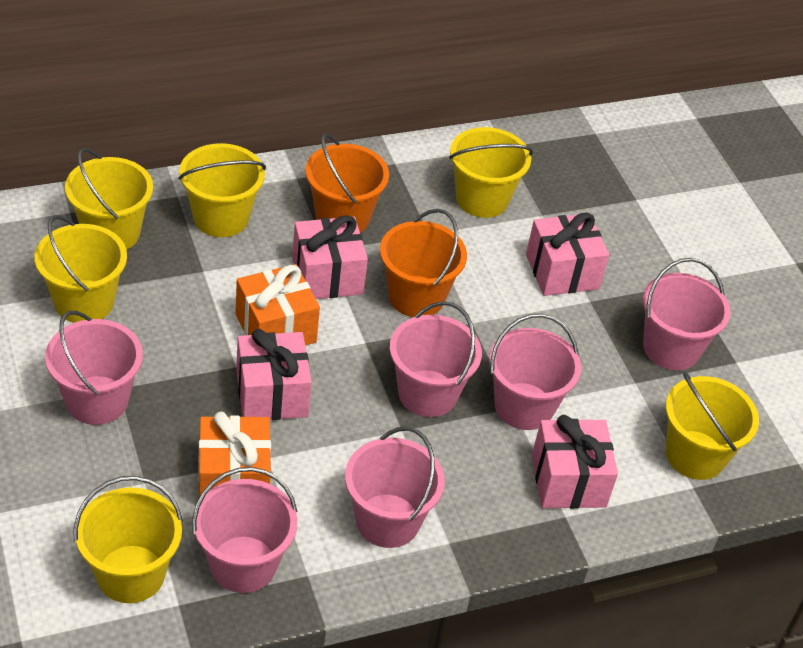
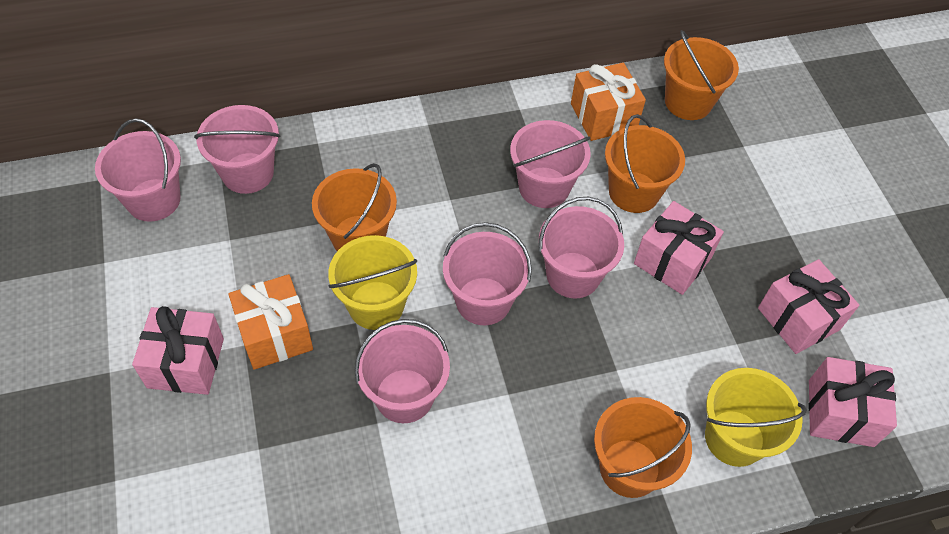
orange bucket: 2 -> 4
yellow bucket: 6 -> 2

